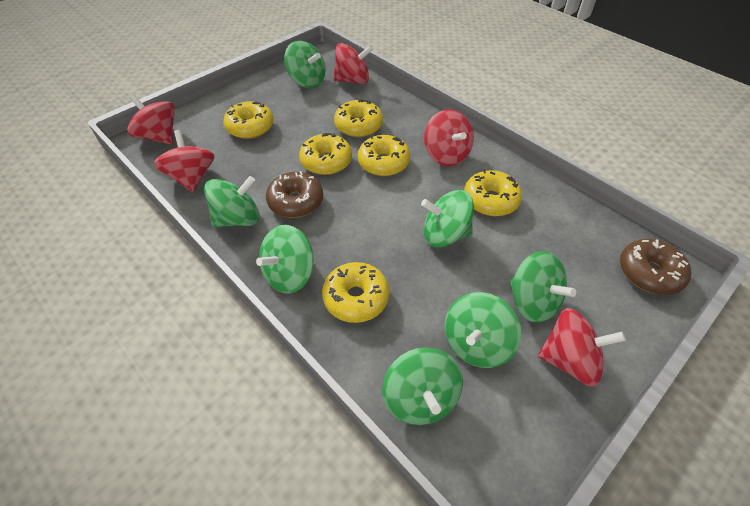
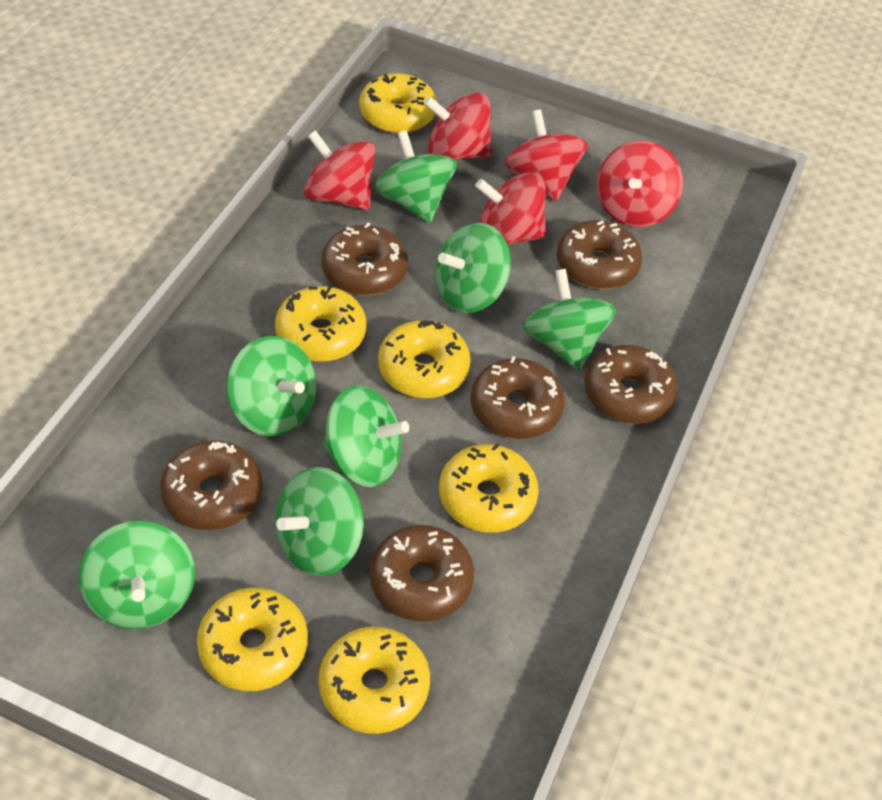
brown donut: 2 -> 6

